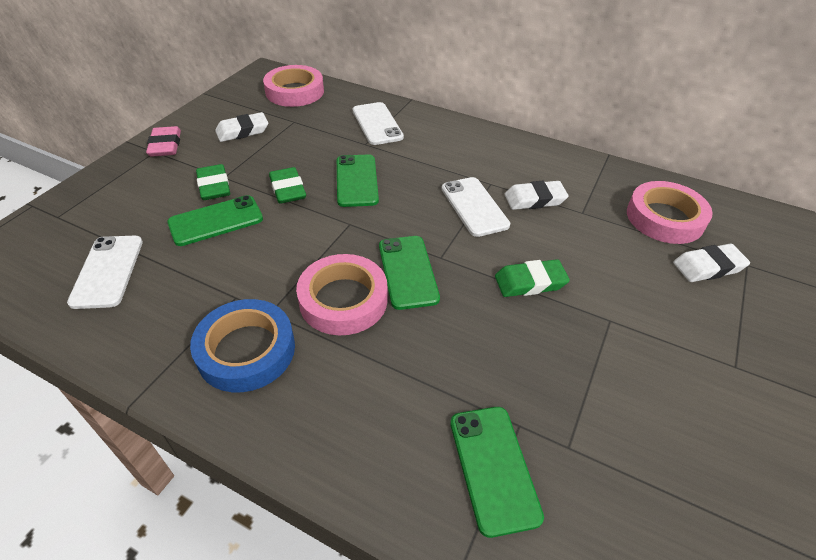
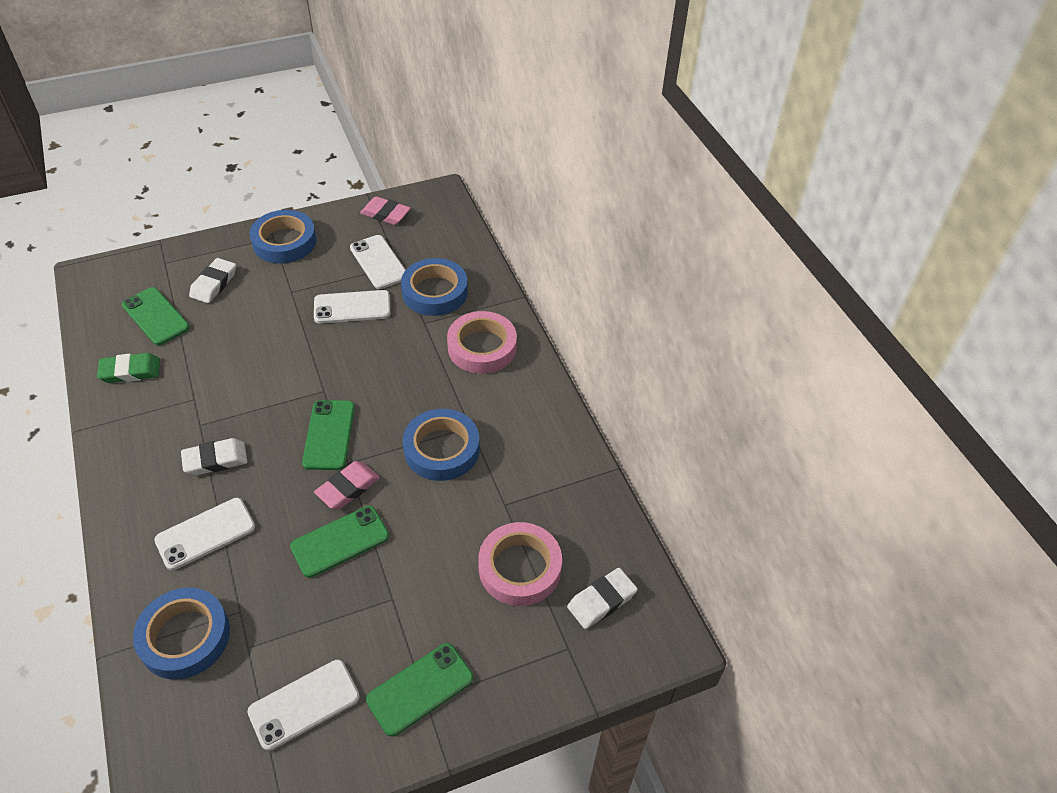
blue tape: 1 -> 4
green eraser: 3 -> 1
pink eraser: 1 -> 2
pink tape: 3 -> 2
white phone: 3 -> 4

